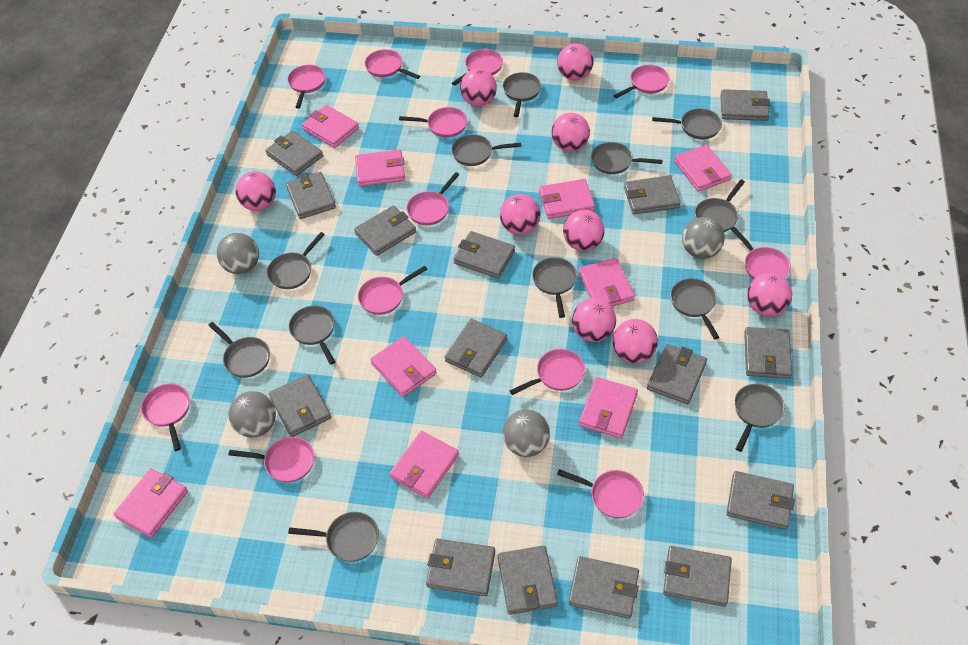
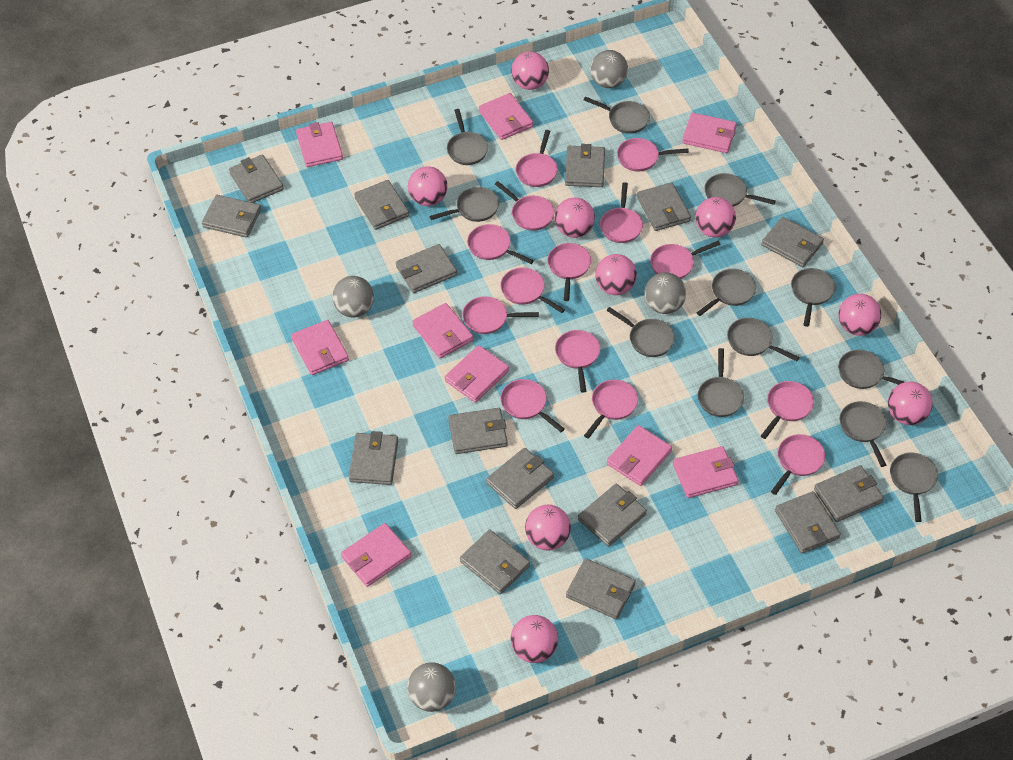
pink pan: 12 -> 14

